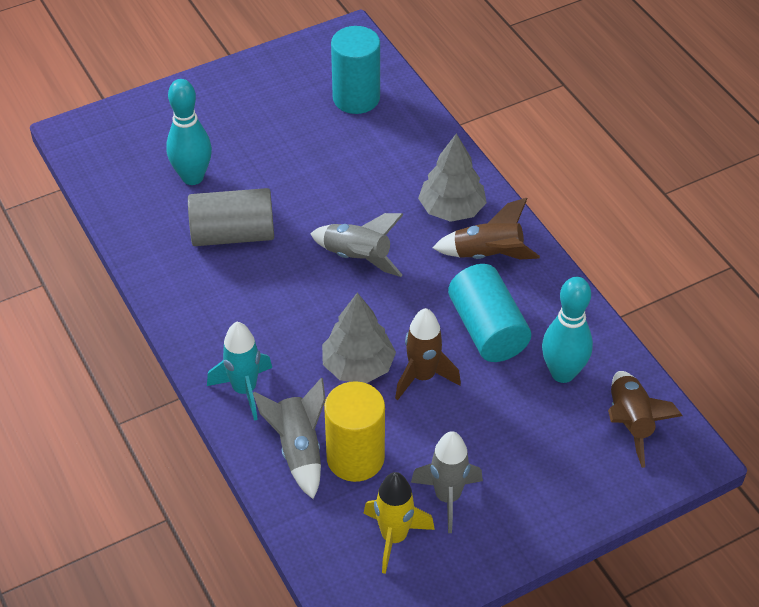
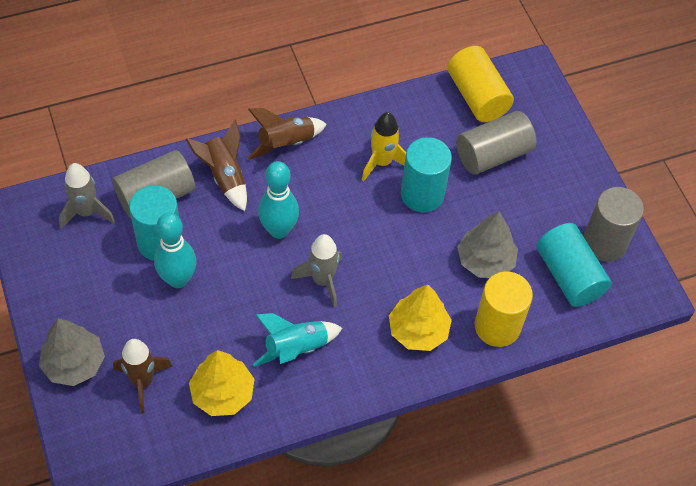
grey cylinder: 1 -> 3
grey rocket: 3 -> 2
turquoise cylinder: 2 -> 3
yellow cylinder: 1 -> 2
yellow tree: 0 -> 2

